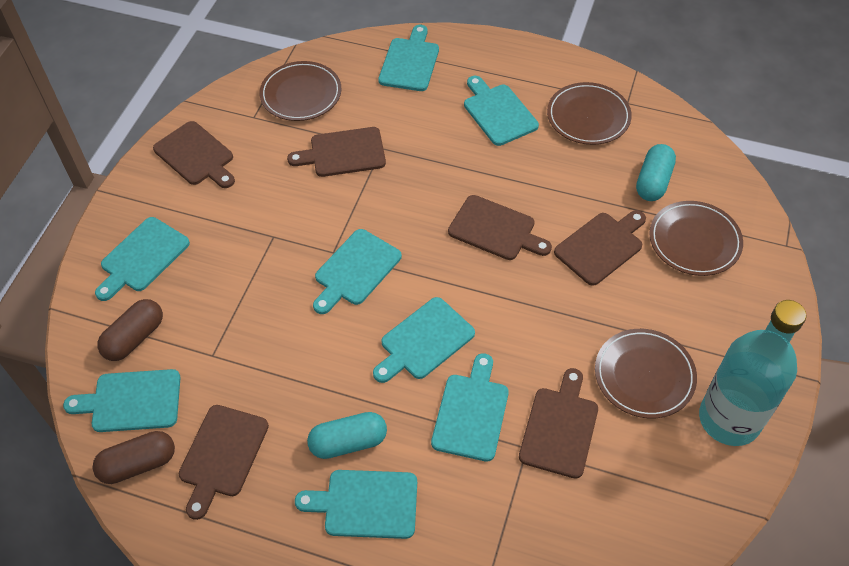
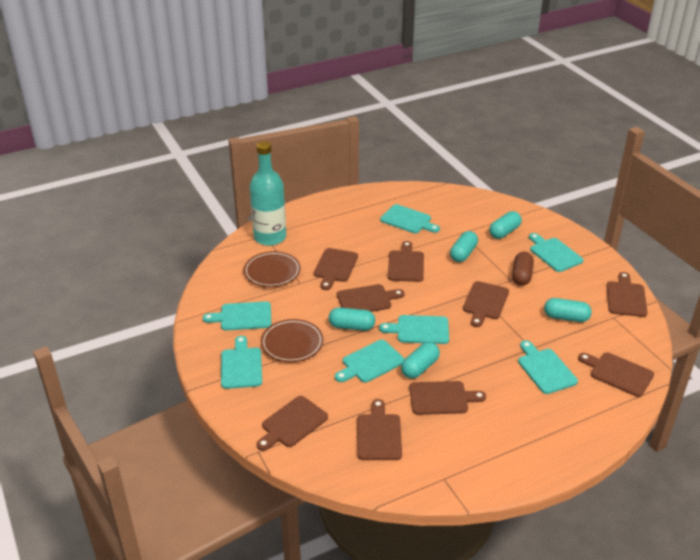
brown capsule: 2 -> 1
brown cutting board: 6 -> 9
brown plate: 4 -> 2
turquoise capsule: 2 -> 5
turquoise cutting board: 8 -> 7

